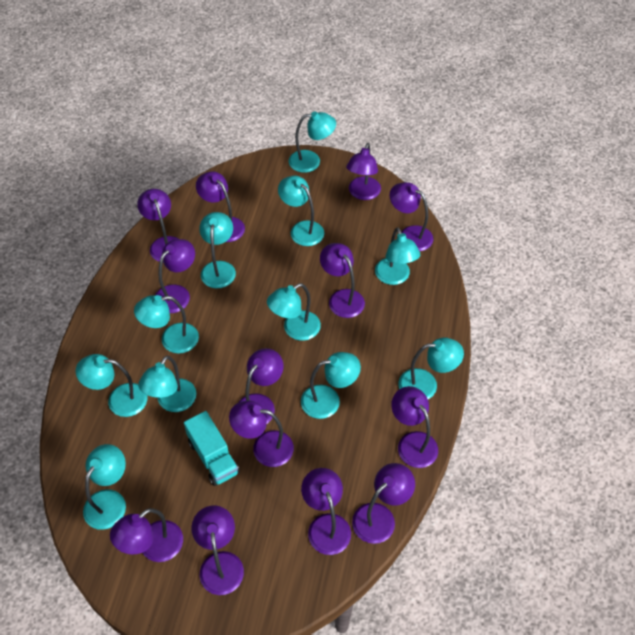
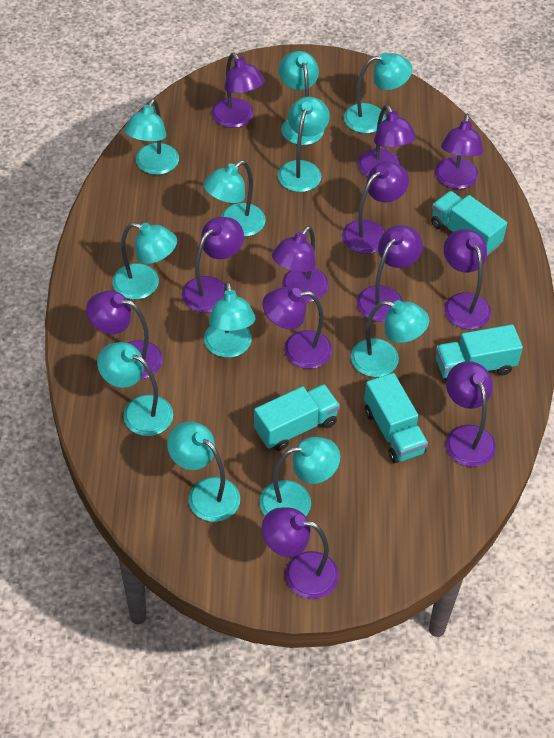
purple lamp: 13 -> 12
turquoise truck: 1 -> 4

